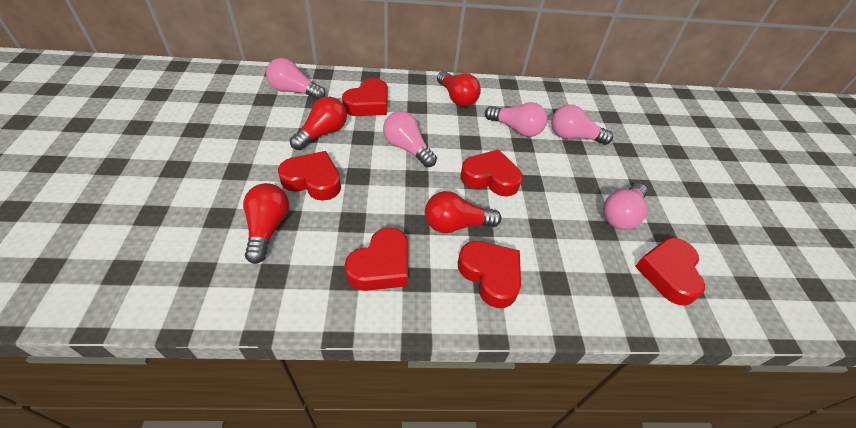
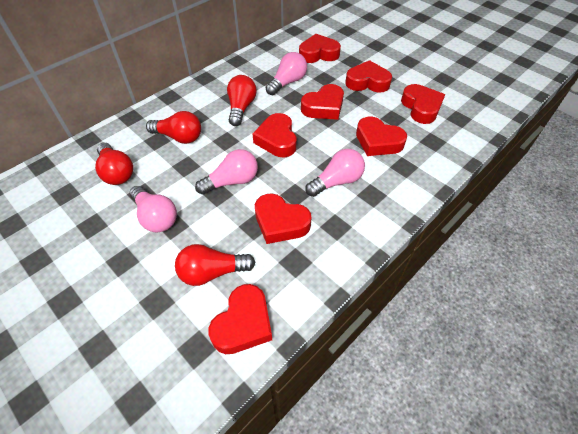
pink light bulb: 5 -> 4
red heart: 6 -> 8

